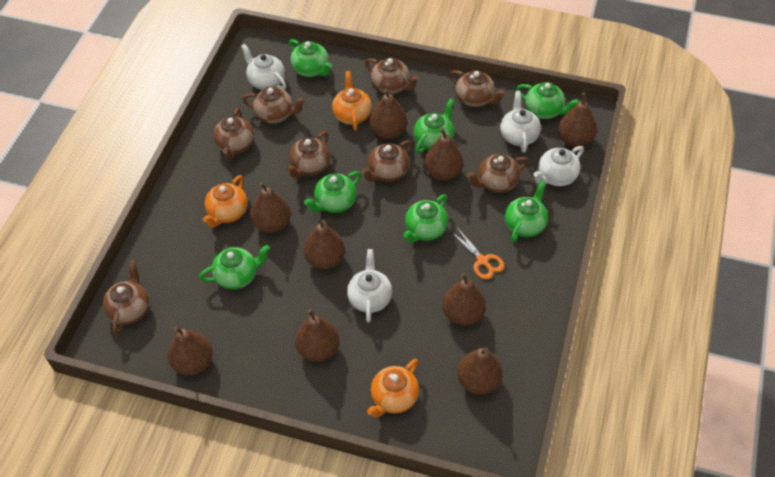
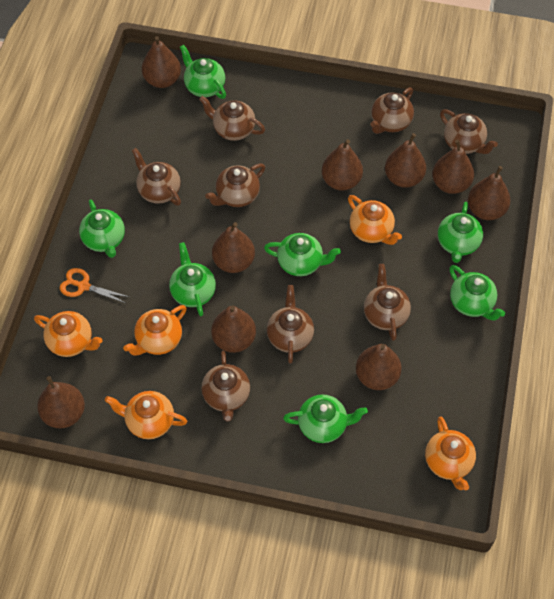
orange teapot: 3 -> 5
white teapot: 4 -> 0

